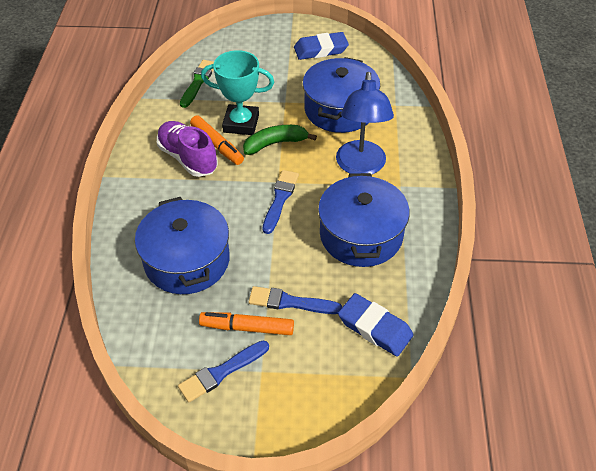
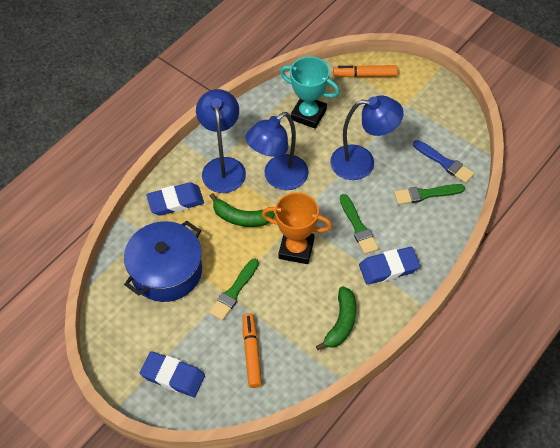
blue brush: 3 -> 1
blue eraser: 2 -> 3
blue lamp: 1 -> 3
blue pot: 3 -> 1
green banana: 1 -> 2
green brush: 1 -> 3
orange trophy: 0 -> 1
purple shoe: 1 -> 0

